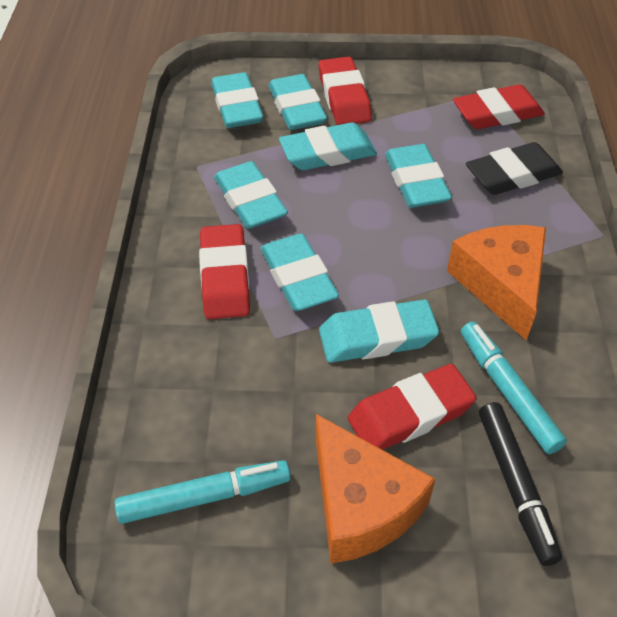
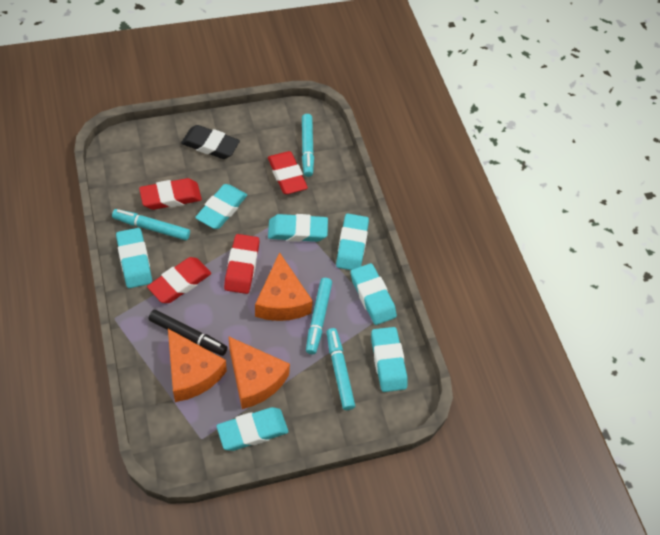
orange cheese: 2 -> 3
turquoise marker: 2 -> 4

